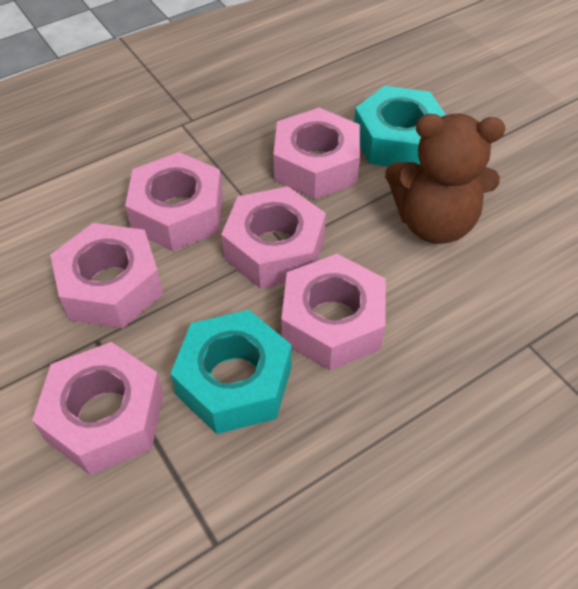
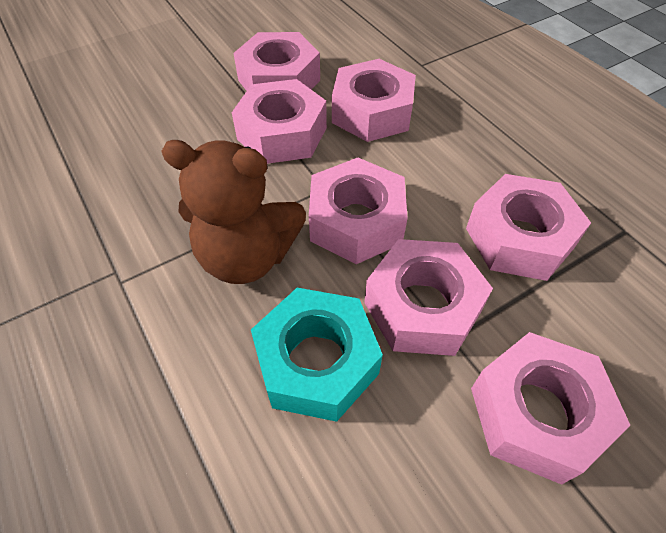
pink nut: 6 -> 7
turquoise nut: 2 -> 1

